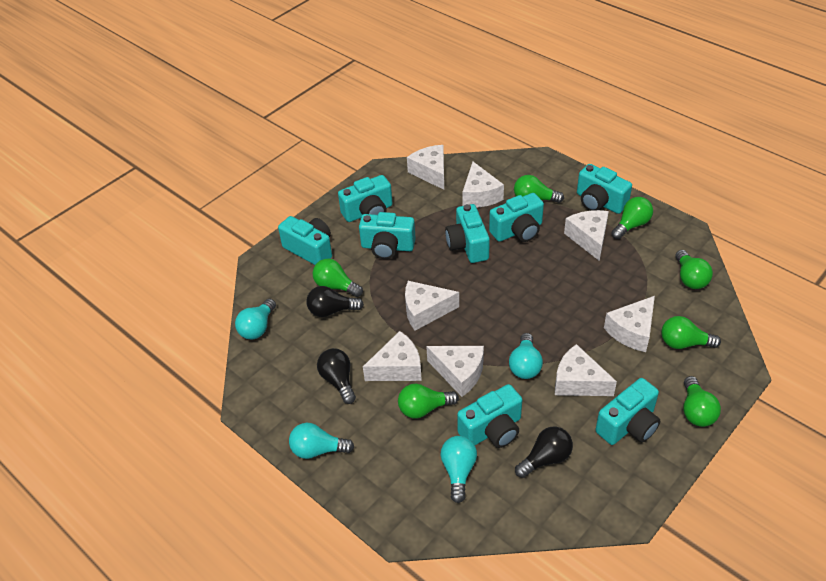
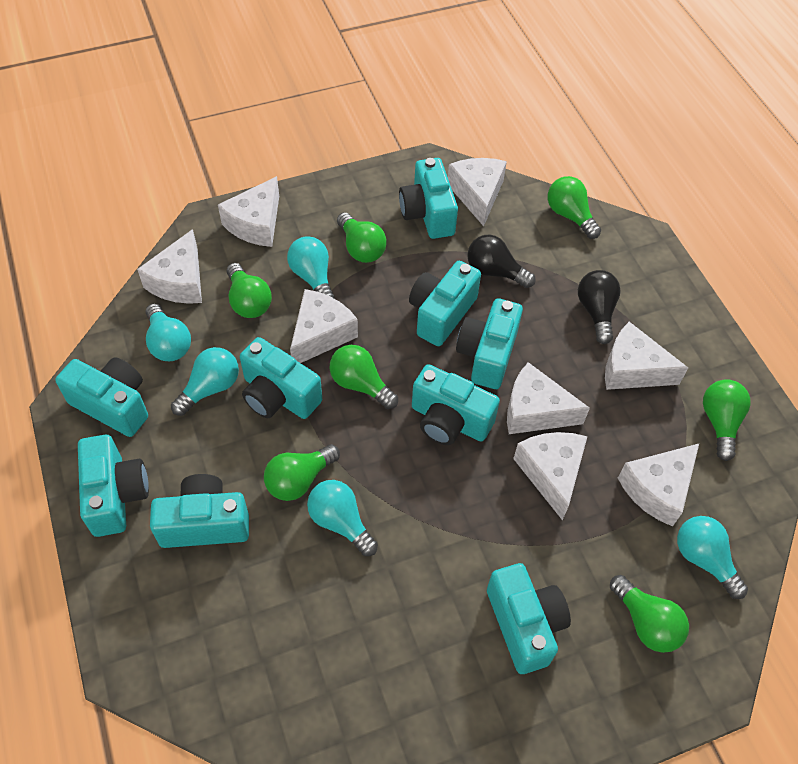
black light bulb: 3 -> 2
turquoise camera: 8 -> 9
turquoise light bulb: 4 -> 5

